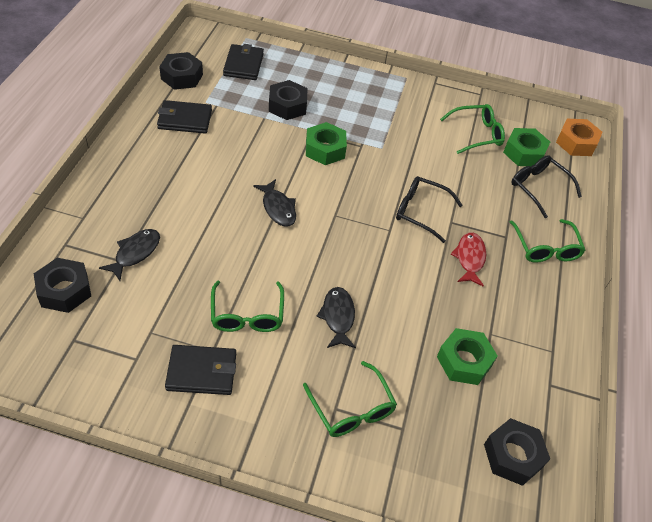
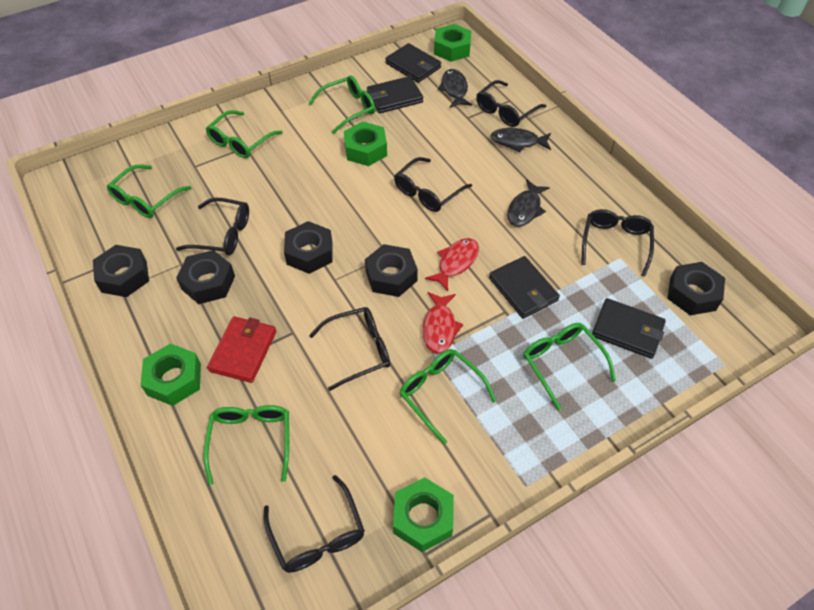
black glasses: 2 -> 6
black nut: 4 -> 5
black wallet: 3 -> 4
green glasses: 4 -> 6
green nut: 3 -> 4
orange nut: 1 -> 0
red fish: 1 -> 2
red wallet: 0 -> 1

